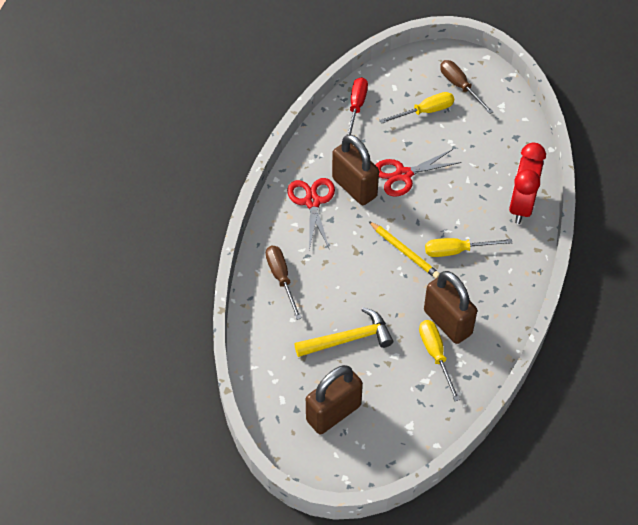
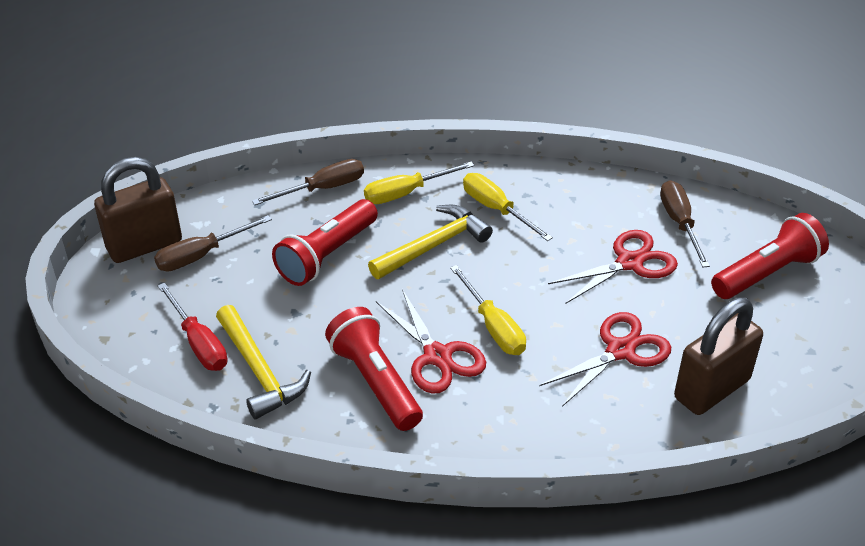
brown padlock: 3 -> 2
brown screwdriver: 2 -> 3
red clock: 1 -> 0
red flashlight: 0 -> 3
red scissors: 2 -> 3
yellow hammer: 1 -> 2
yellow pencil: 1 -> 0

